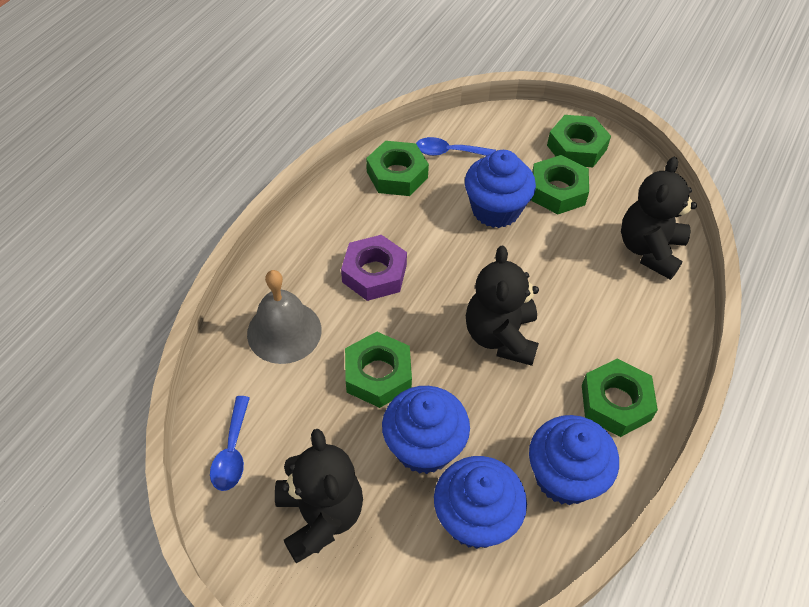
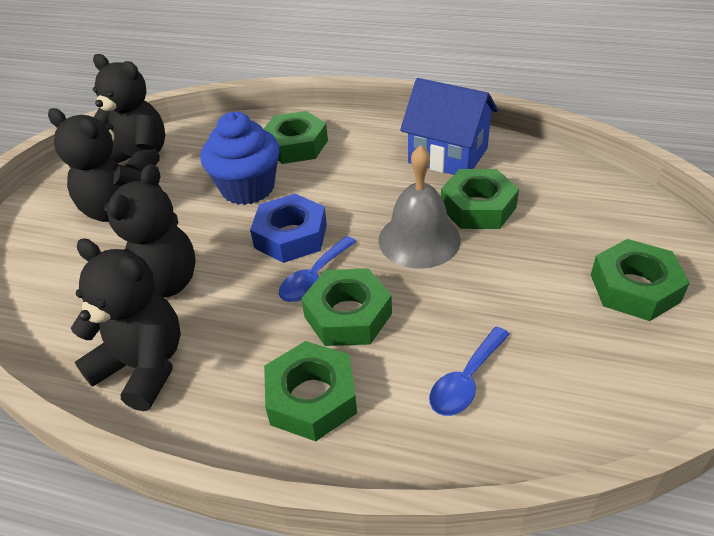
black teddy bear: 3 -> 4
blue cupcake: 4 -> 1
blue house: 0 -> 1
blue nut: 0 -> 1
purple nut: 1 -> 0

